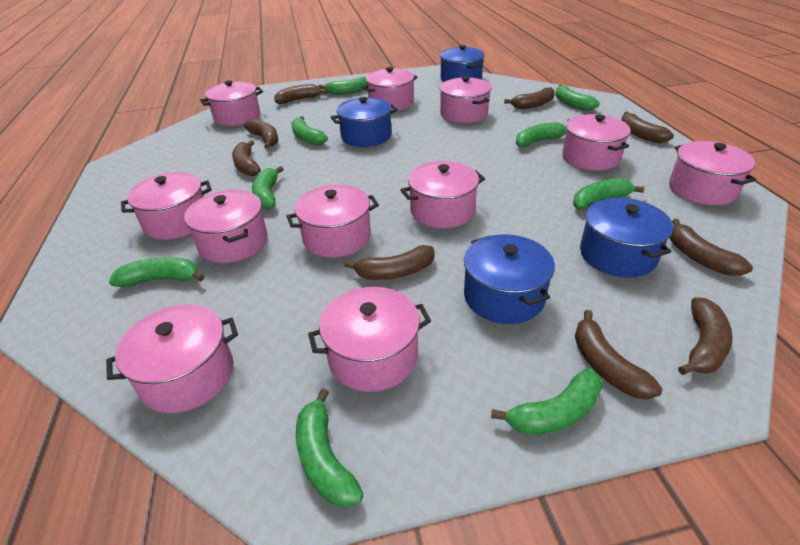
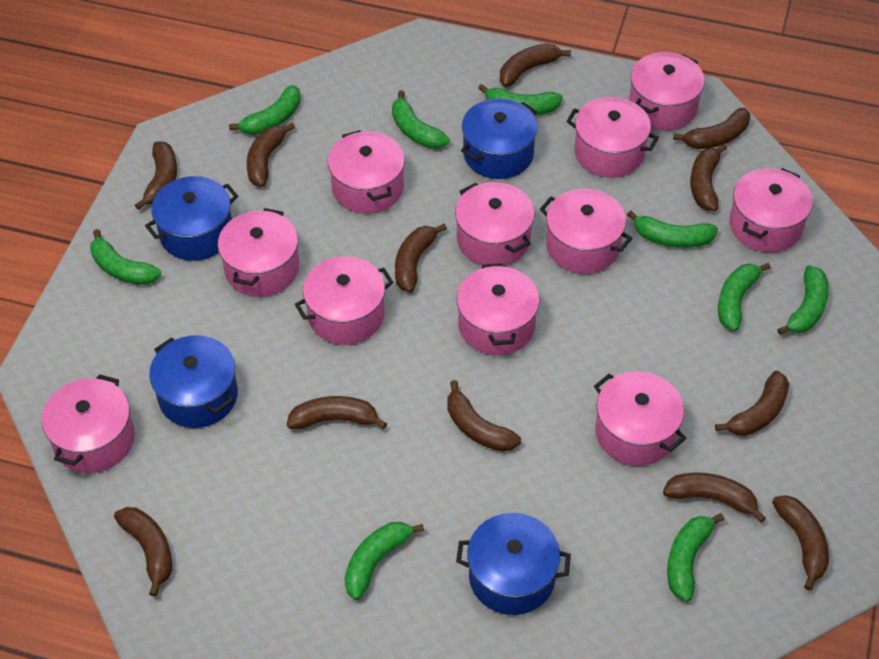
brown banana: 9 -> 12

